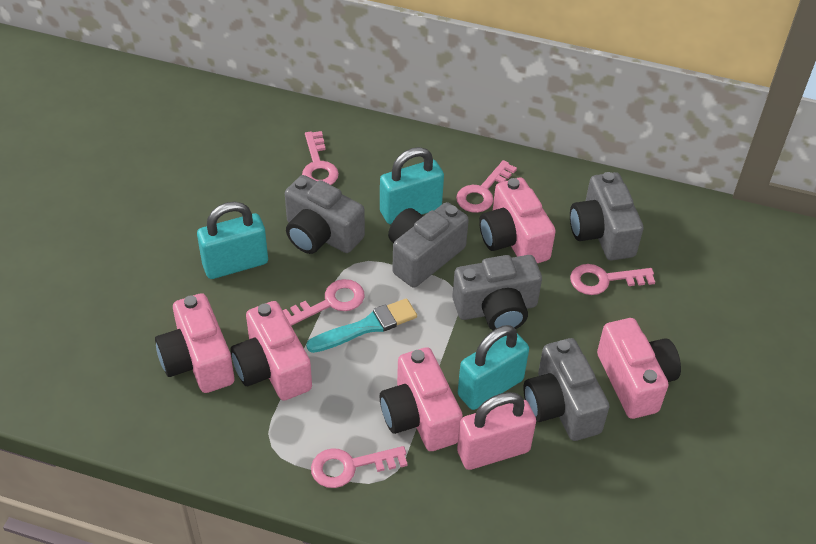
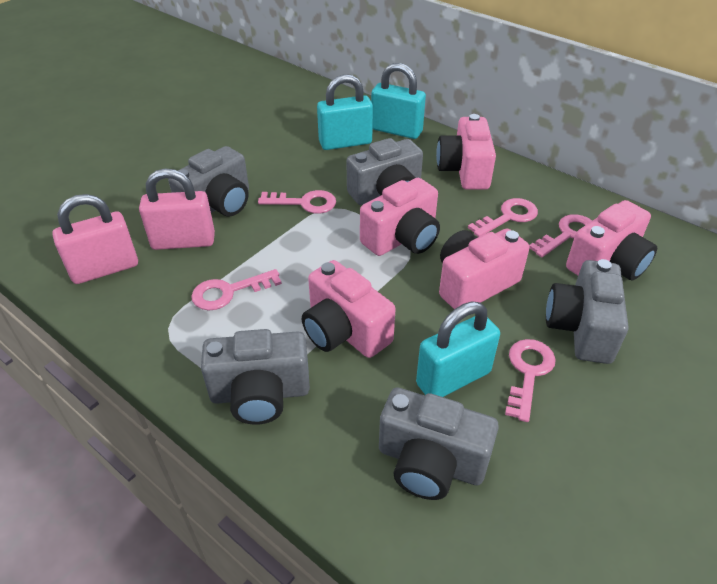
pink padlock: 1 -> 2
turquoise brush: 1 -> 0

